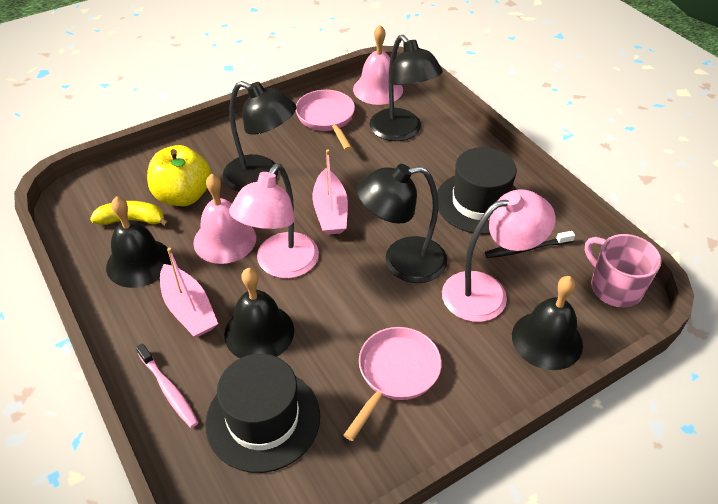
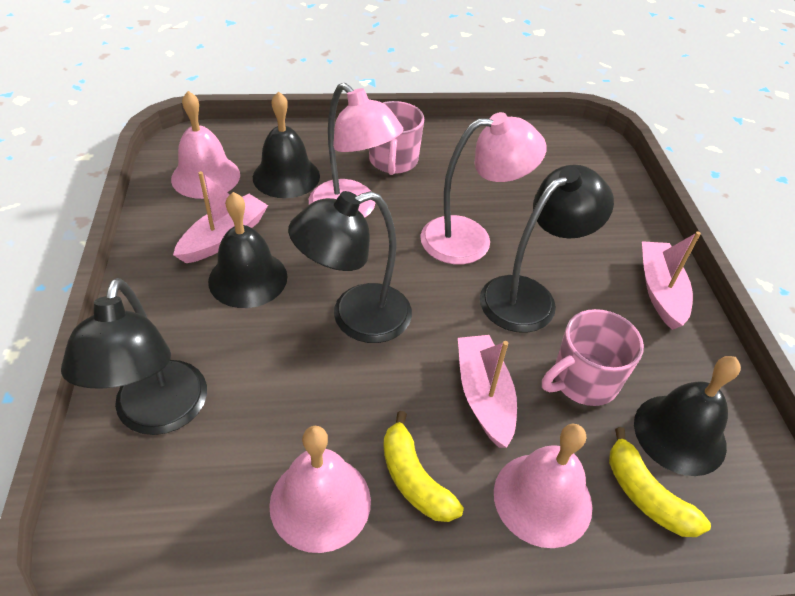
black hat: 2 -> 0
black toothbrush: 1 -> 0
pink bell: 2 -> 3
pink boat: 2 -> 3
pink mug: 1 -> 2
pink pan: 2 -> 0
pink toothbrush: 1 -> 0
yellow apple: 1 -> 0
yellow banana: 1 -> 2

